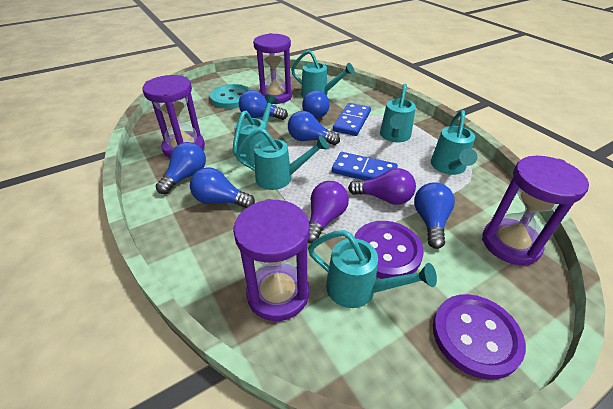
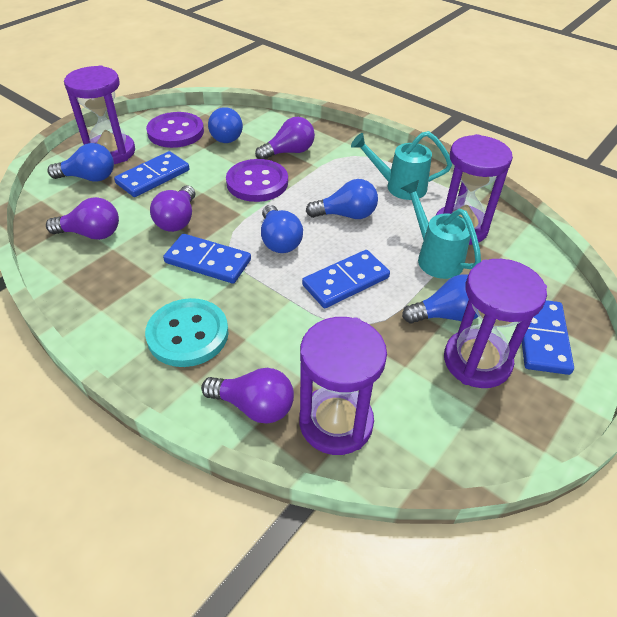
blue domino: 2 -> 4
blue light bulb: 6 -> 5
purple light bulb: 2 -> 4
turquoise watering can: 6 -> 2

